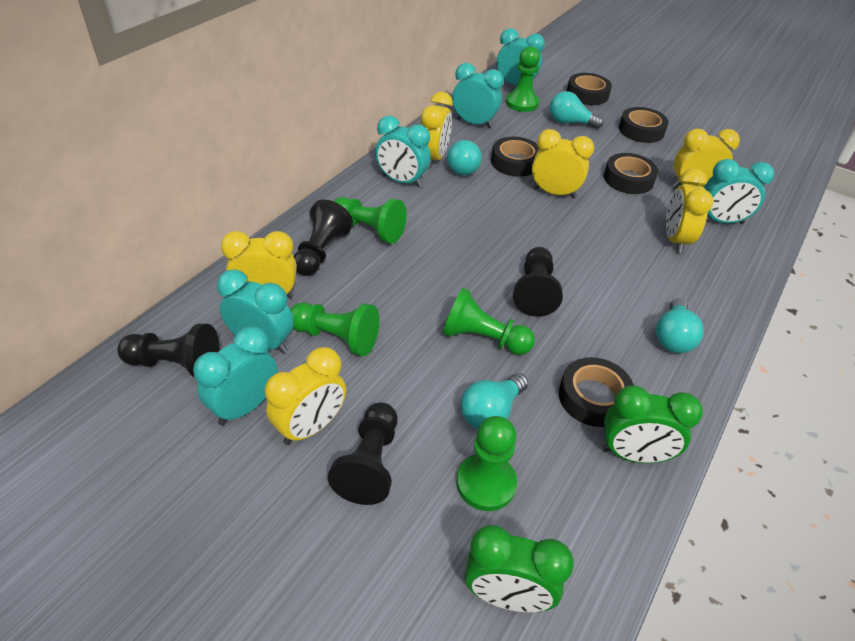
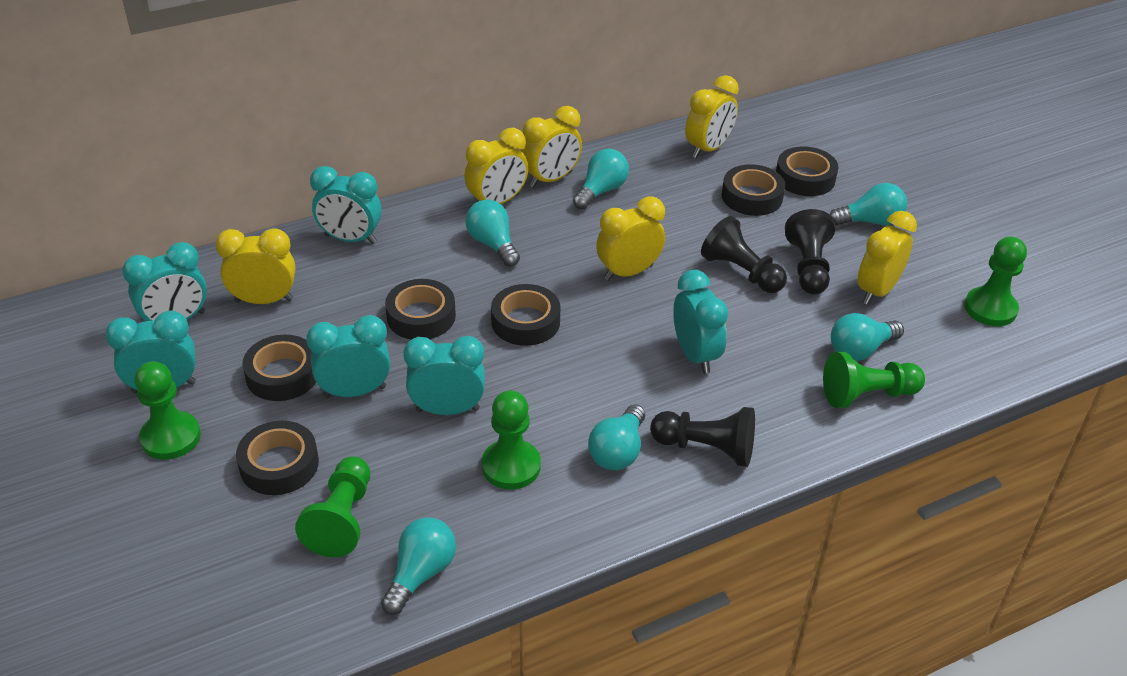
black pawn: 4 -> 3
black tape: 5 -> 6
green clock: 2 -> 0
turquoise light bulb: 4 -> 6

